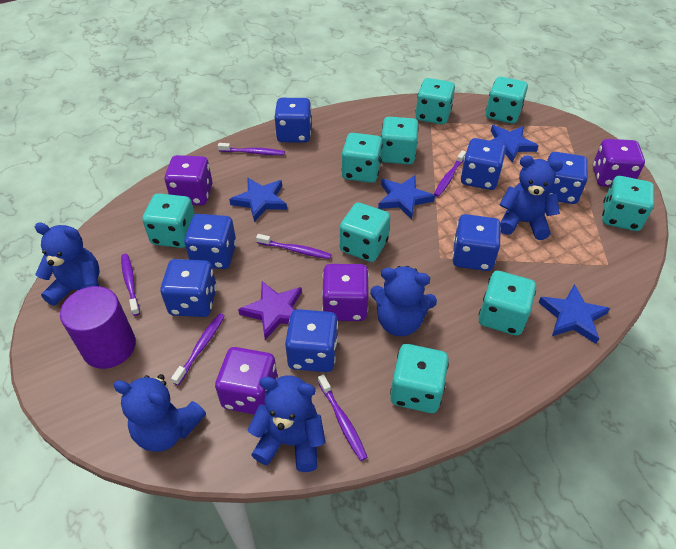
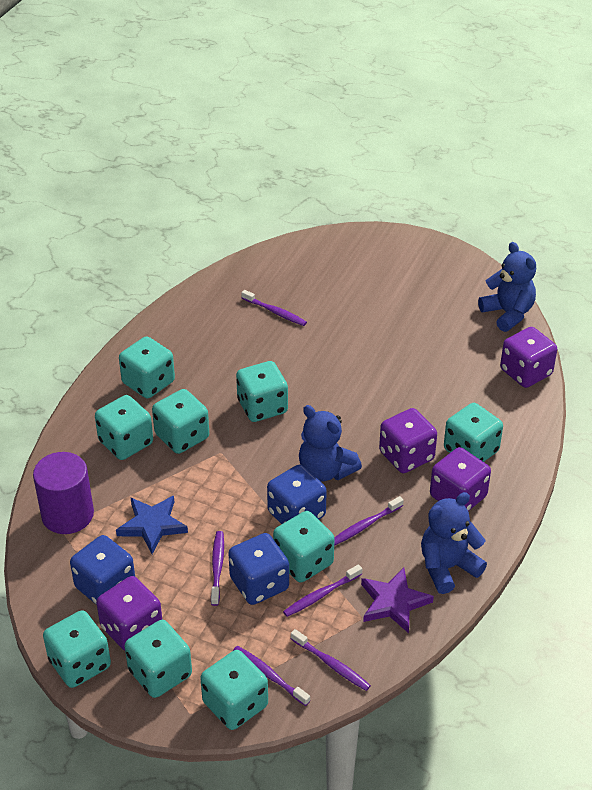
blue dice: 7 -> 3
blue star: 4 -> 1
blue teddy bear: 5 -> 3

